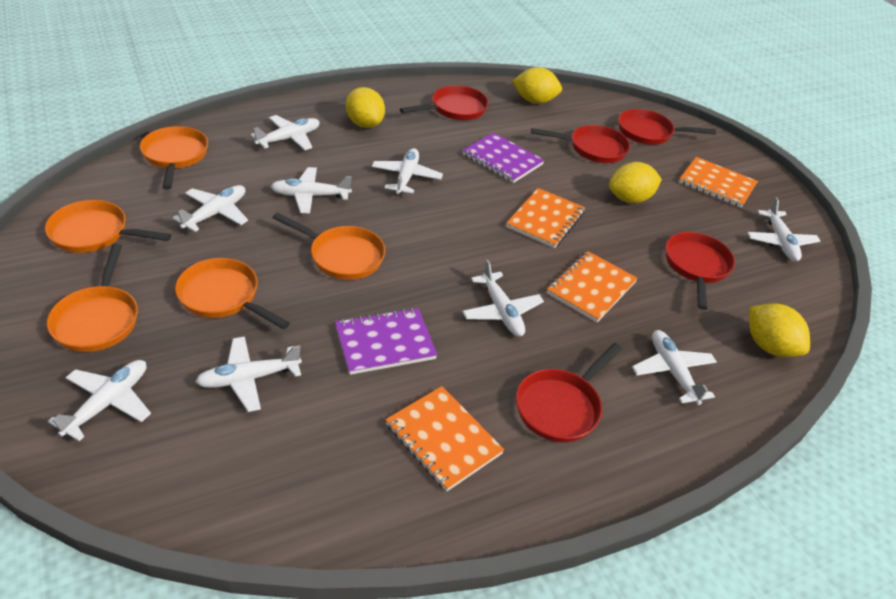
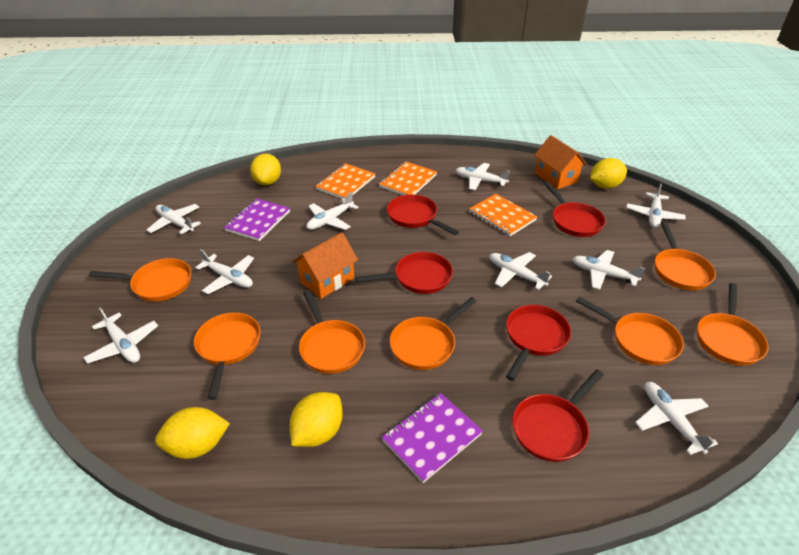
orange house: 0 -> 2
orange notebook: 4 -> 3
orange pan: 5 -> 7

